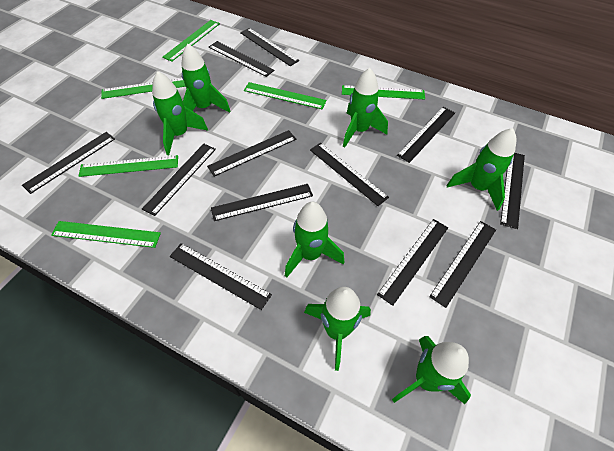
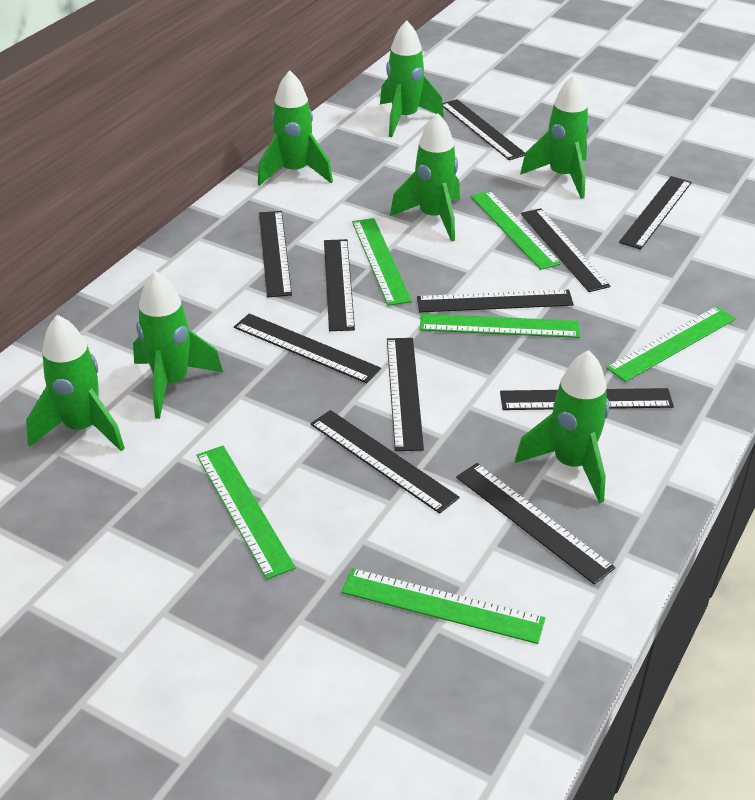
black ruler: 12 -> 11

